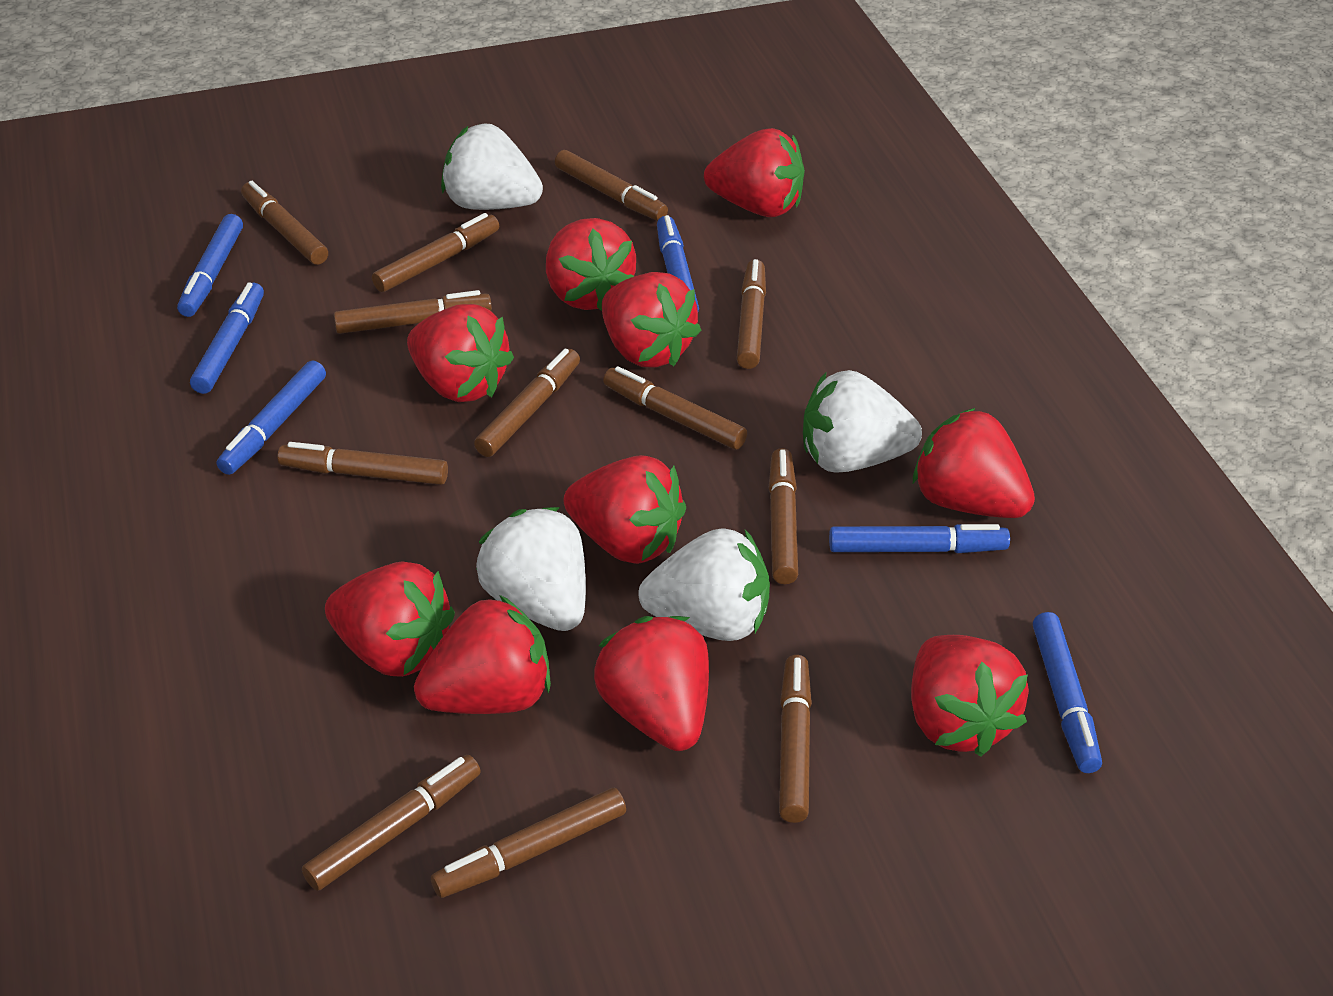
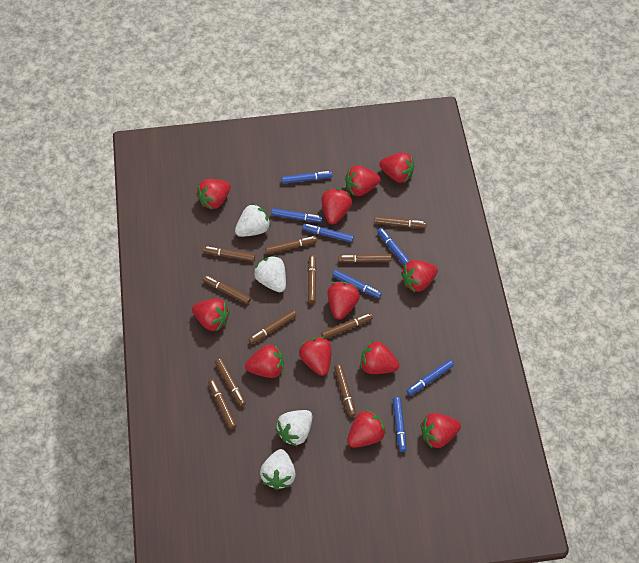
blue marker: 6 -> 7
brown marker: 12 -> 11
red strawberry: 10 -> 12

